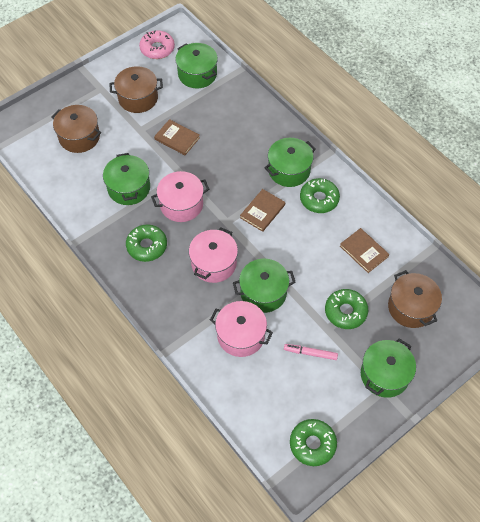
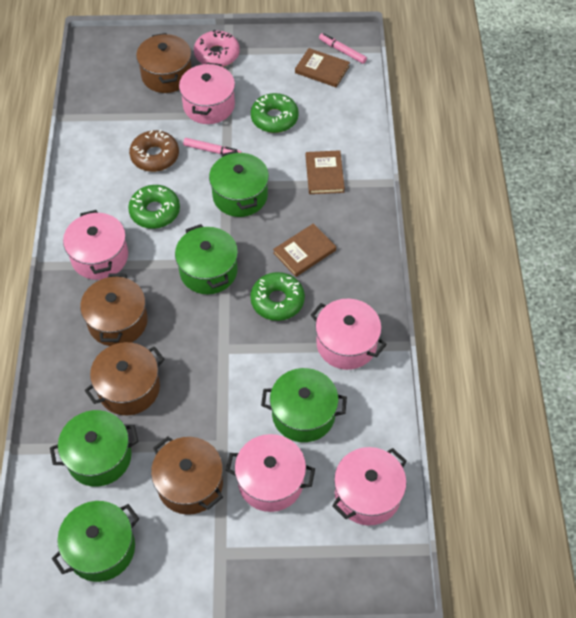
brown donut: 0 -> 1
brown pot: 3 -> 4
green donut: 4 -> 3
pink marker: 1 -> 2
pink pot: 3 -> 5

